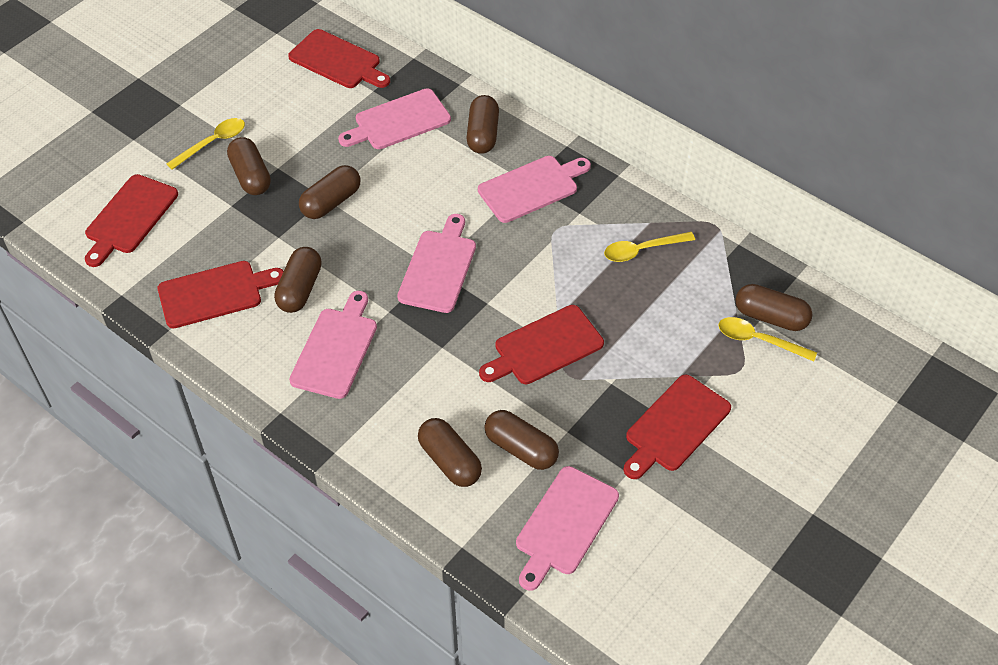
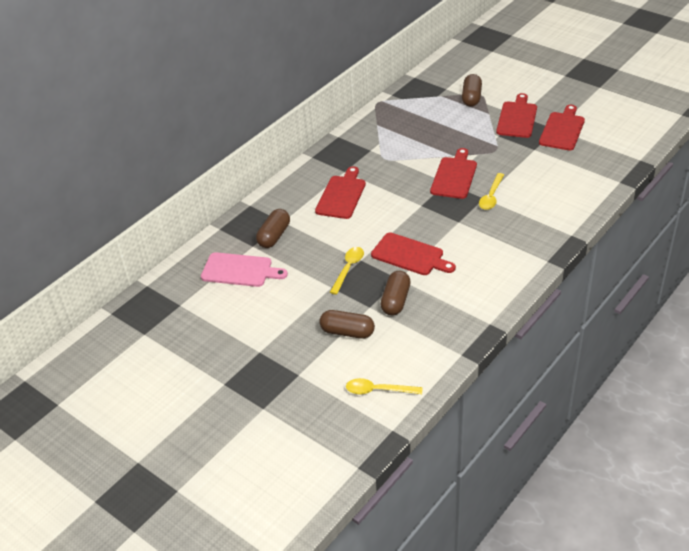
brown capsule: 7 -> 4
pink cutting board: 5 -> 1

